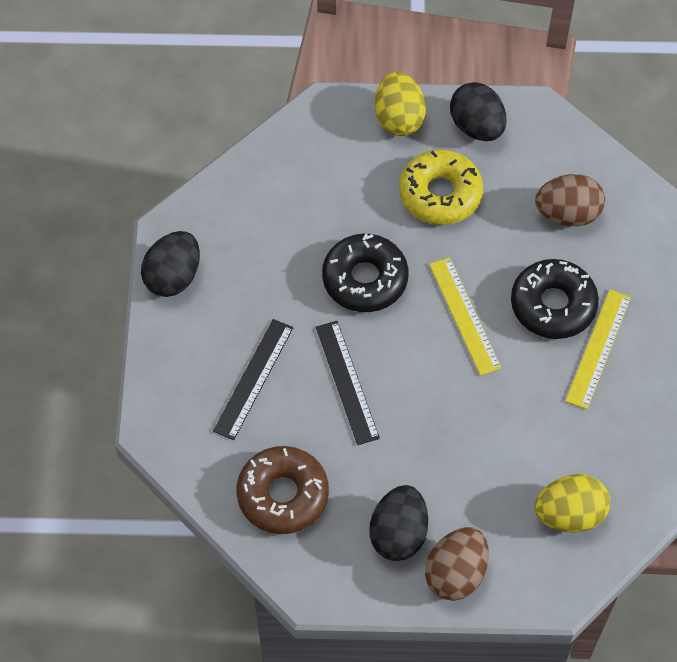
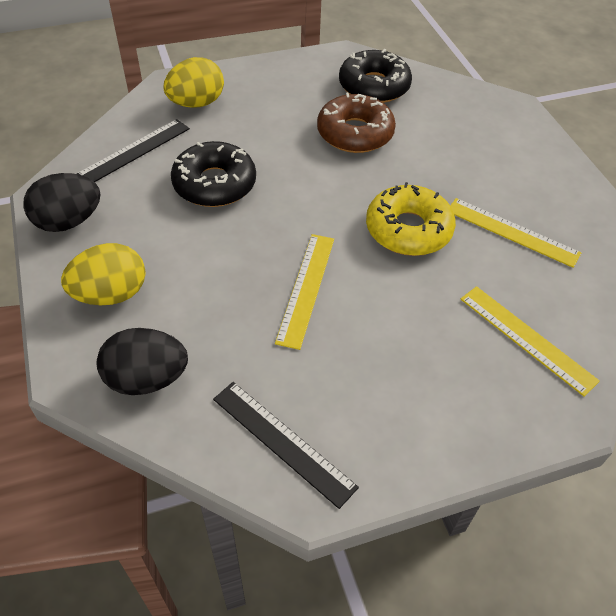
black egg: 3 -> 2
brown egg: 2 -> 0
yellow ruler: 2 -> 3

